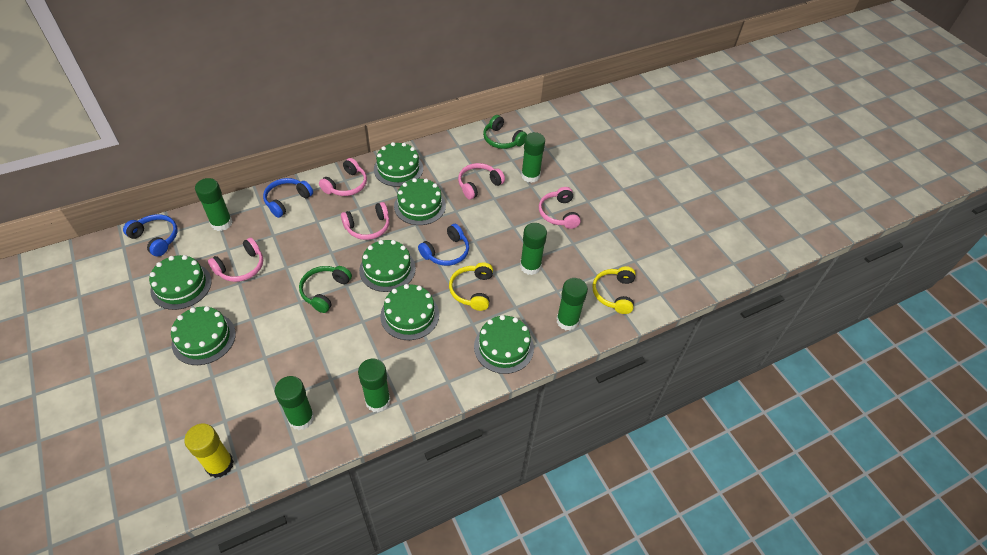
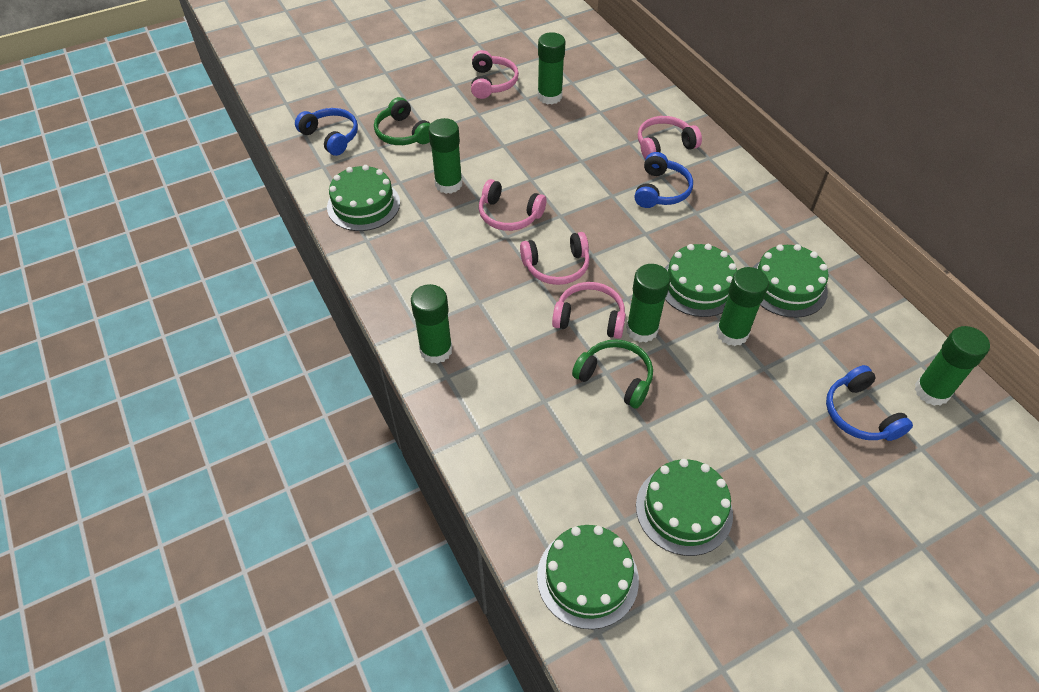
green cake: 7 -> 5
yellow glue stick: 1 -> 0
yellow headphones: 2 -> 0

